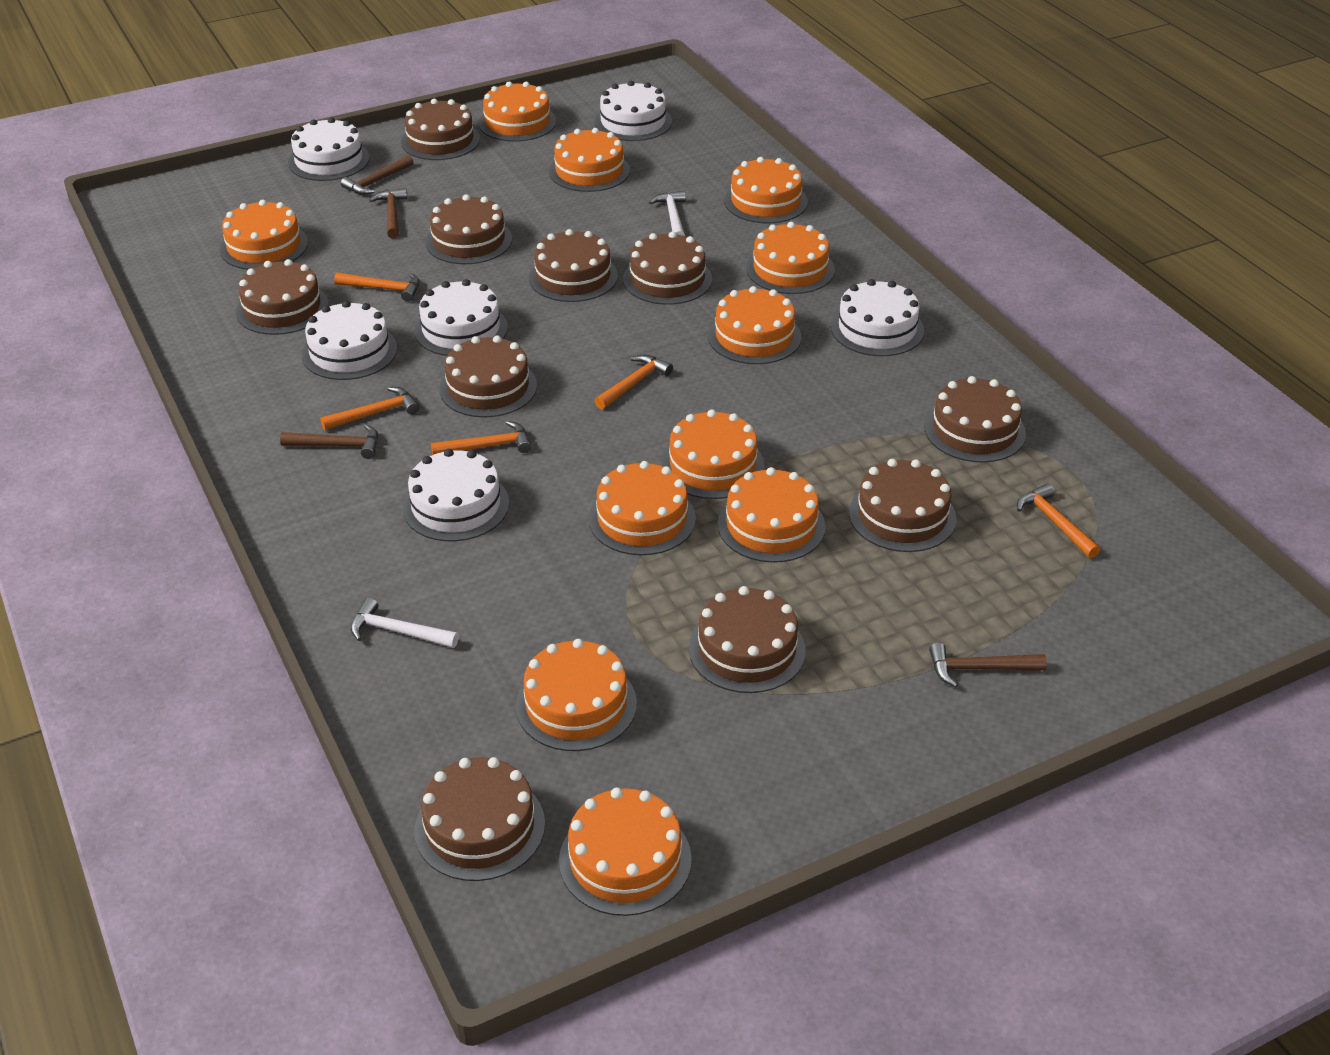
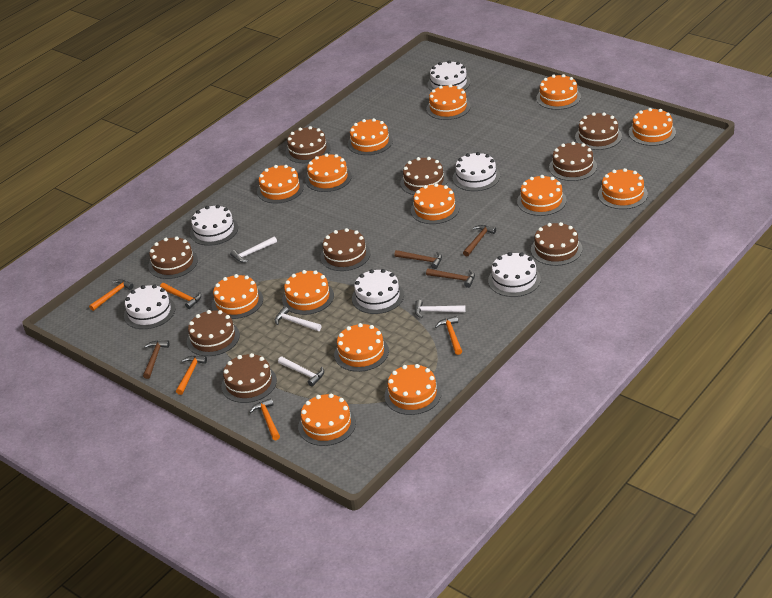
brown cake: 10 -> 9
orange cake: 11 -> 14
white hammer: 2 -> 4

